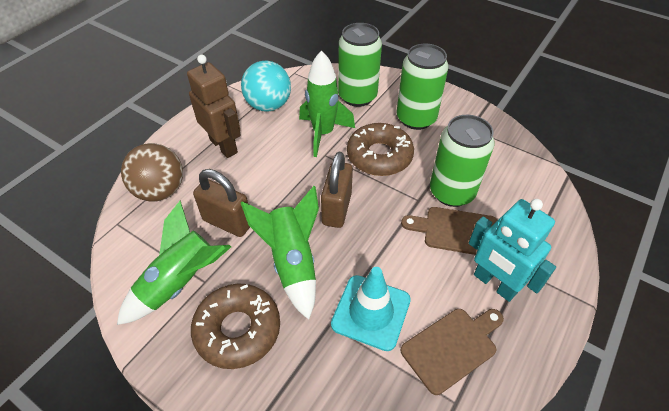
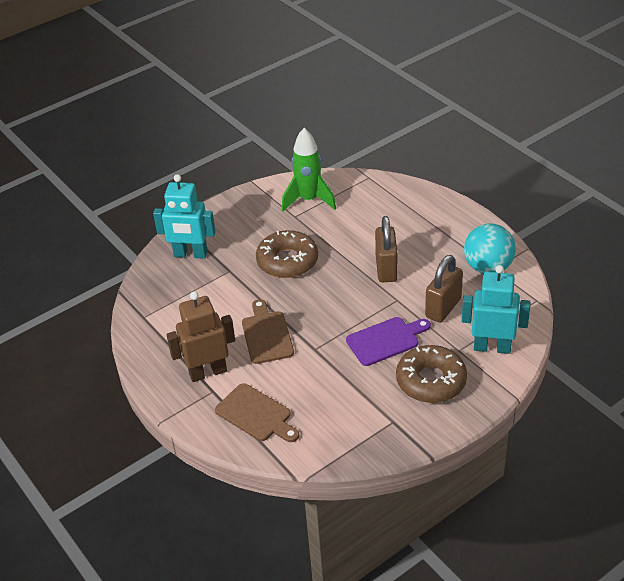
brown ball: 1 -> 0
green can: 3 -> 0
green rocket: 3 -> 1
purple cutting board: 0 -> 1
turquoise robot: 1 -> 2
turquoise traffic cone: 1 -> 0

